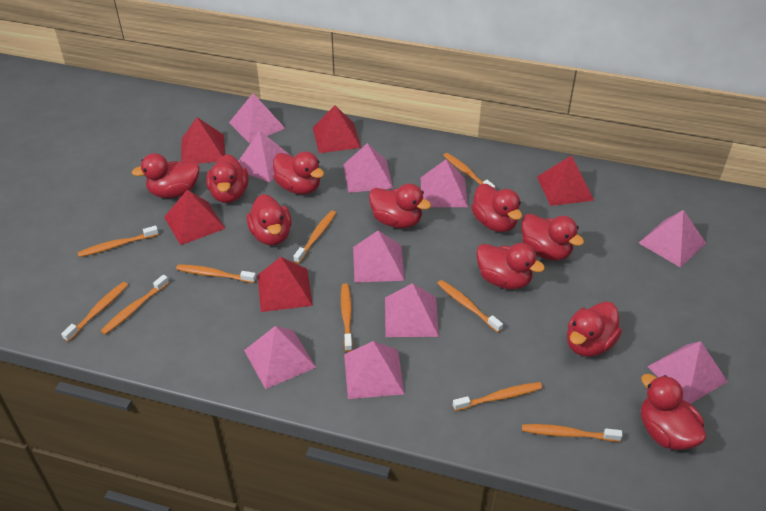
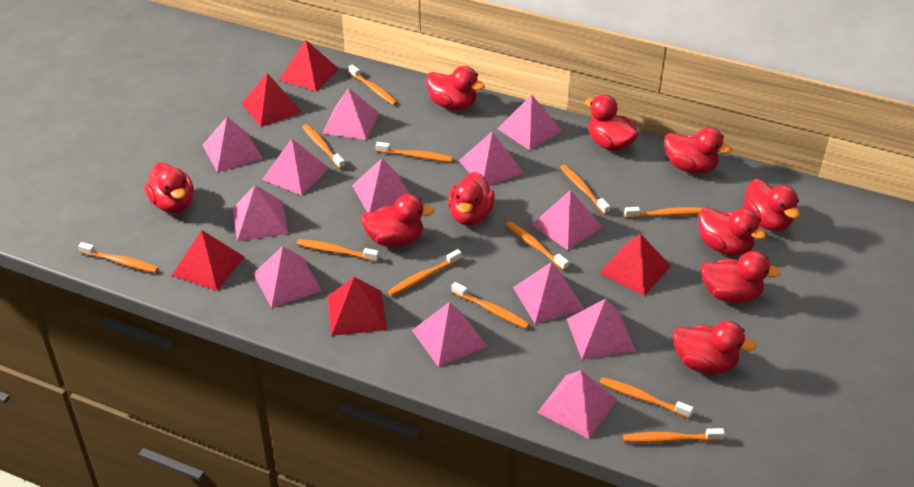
orange toothbrush: 10 -> 12
pink pyramid: 10 -> 13

